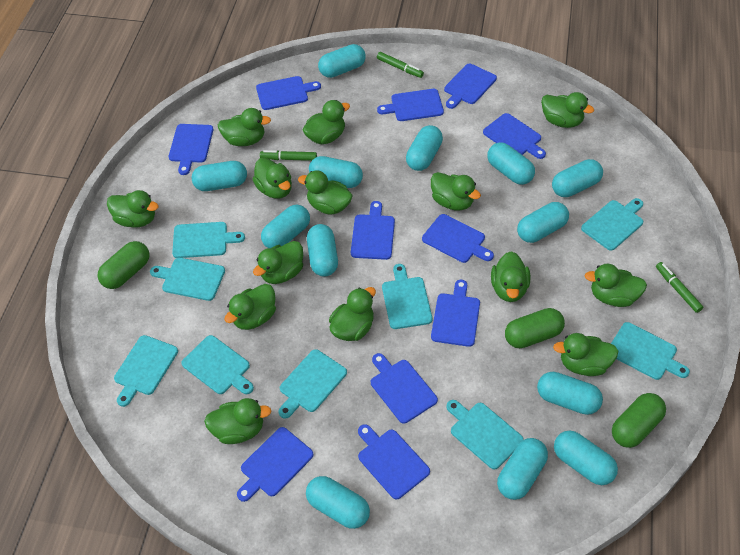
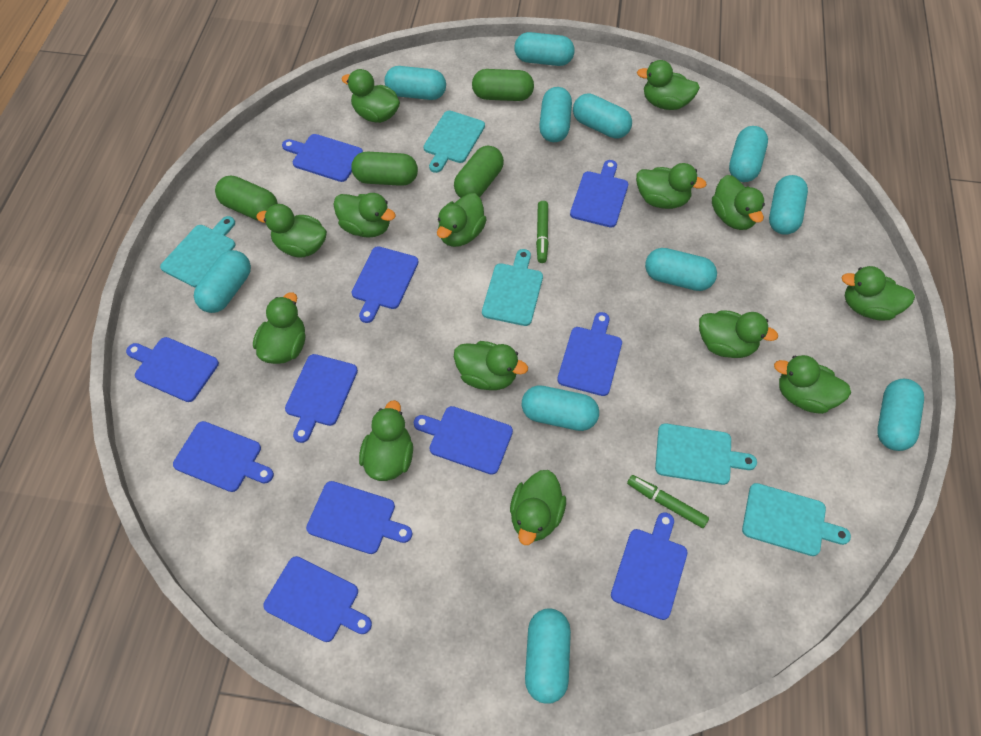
green capsule: 3 -> 4
green marker: 3 -> 2
turquoise capsule: 13 -> 11
turquoise cutting board: 9 -> 5

